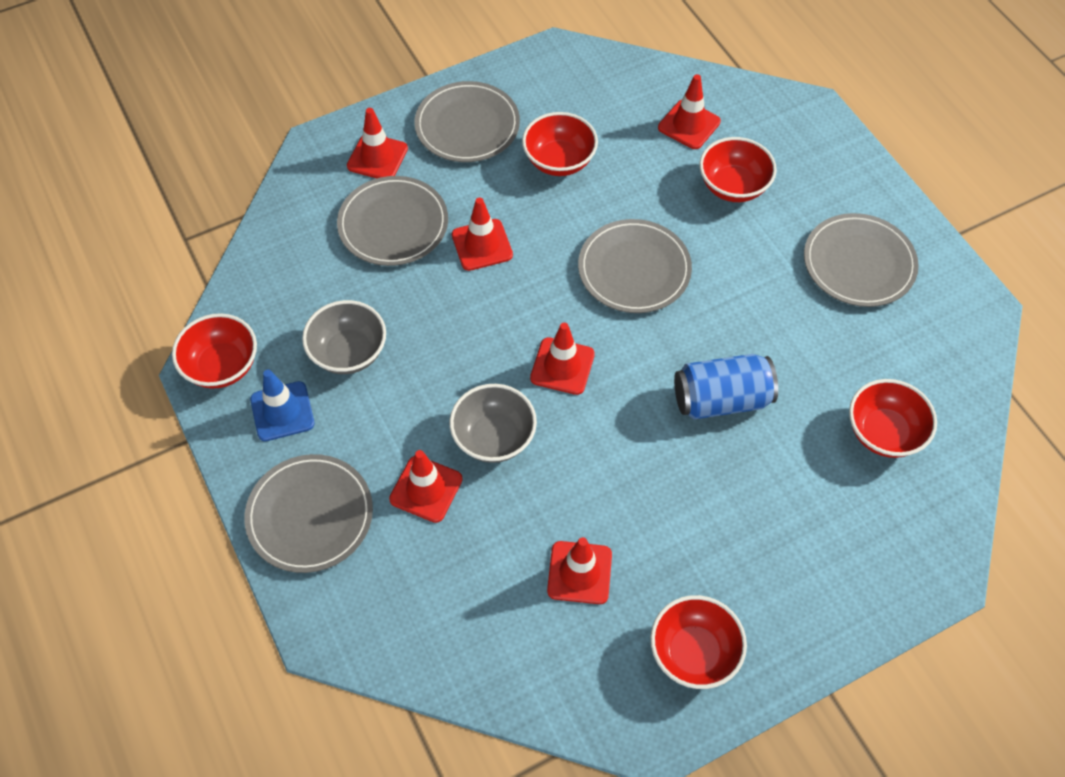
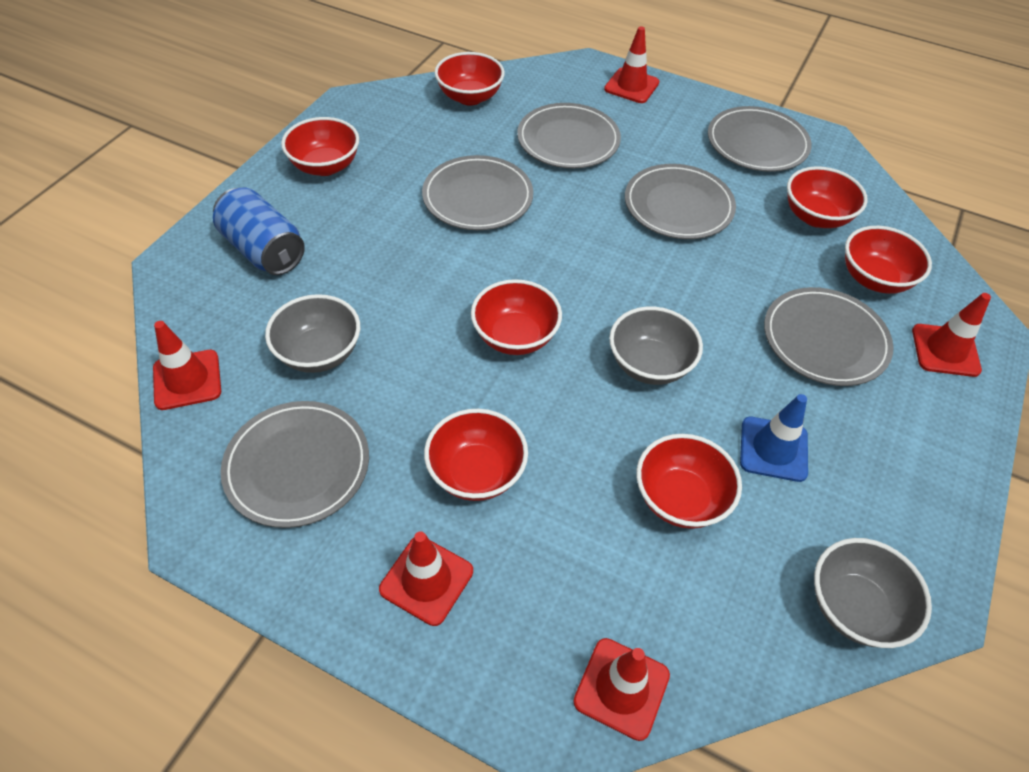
grey bowl: 2 -> 3
grey plate: 5 -> 6
red bowl: 5 -> 7
red traffic cone: 6 -> 5

